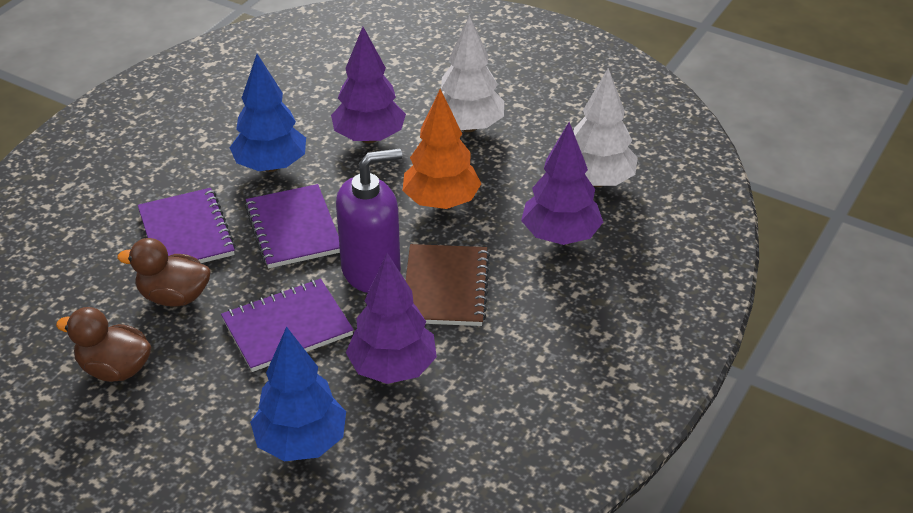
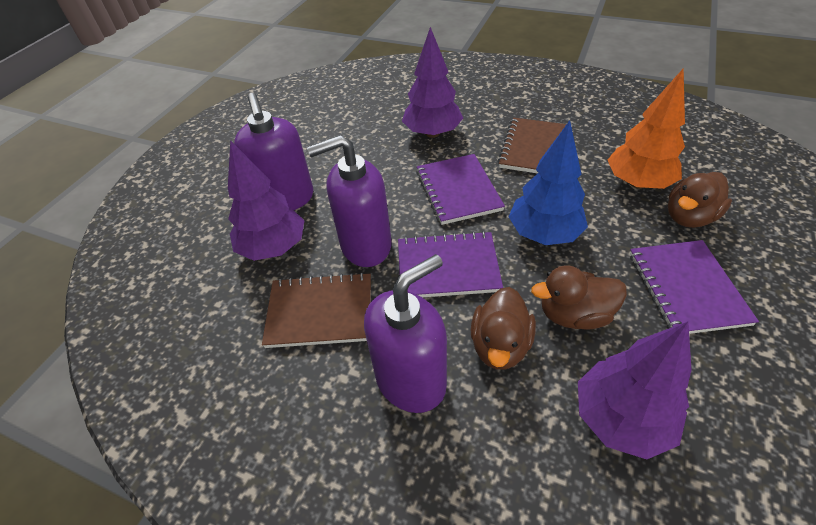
blue tree: 2 -> 1
brown duck: 2 -> 3
brown notebook: 1 -> 2
purple soap dispenser: 1 -> 3
white tree: 2 -> 0

